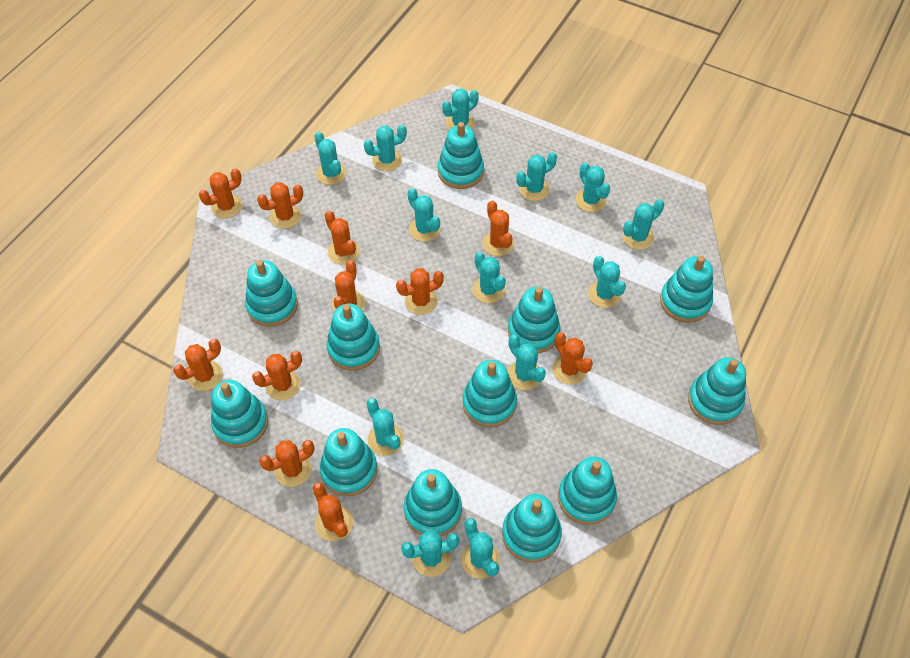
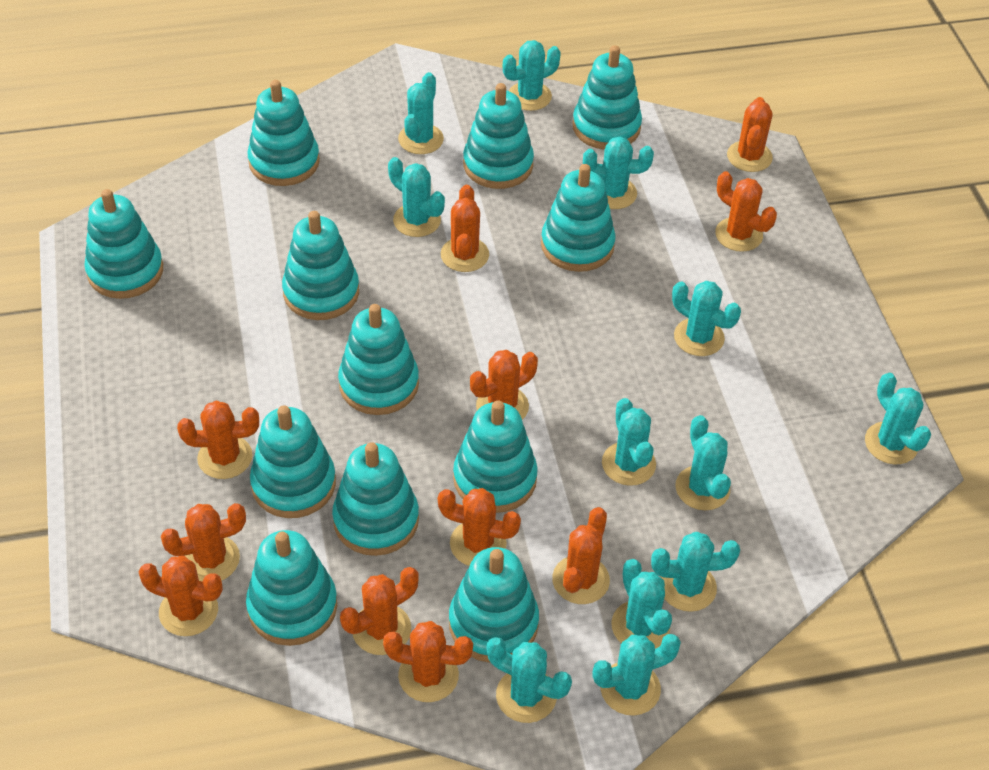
turquoise cactus: 13 -> 12

